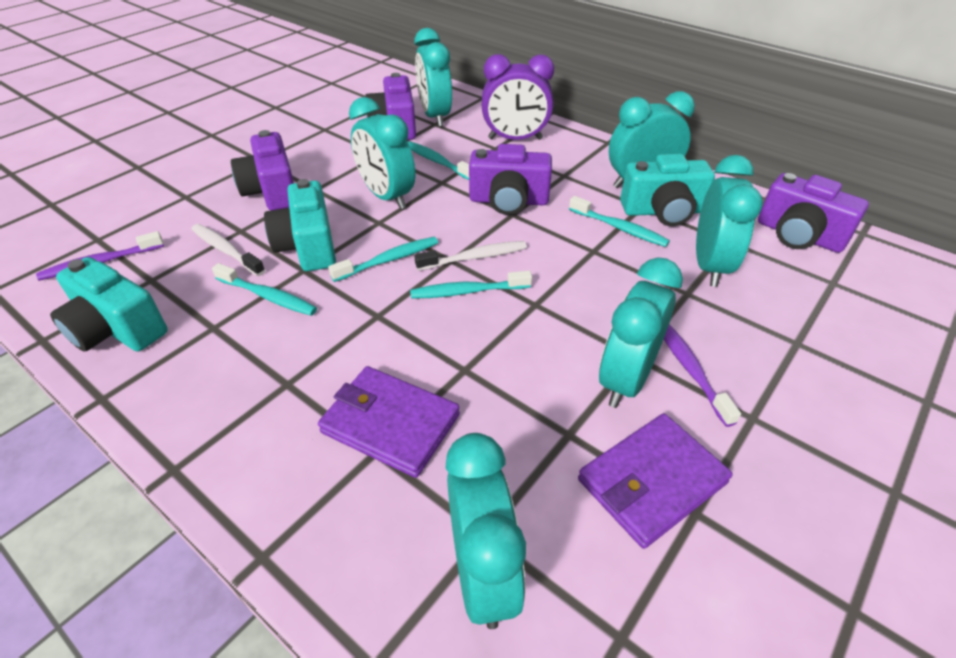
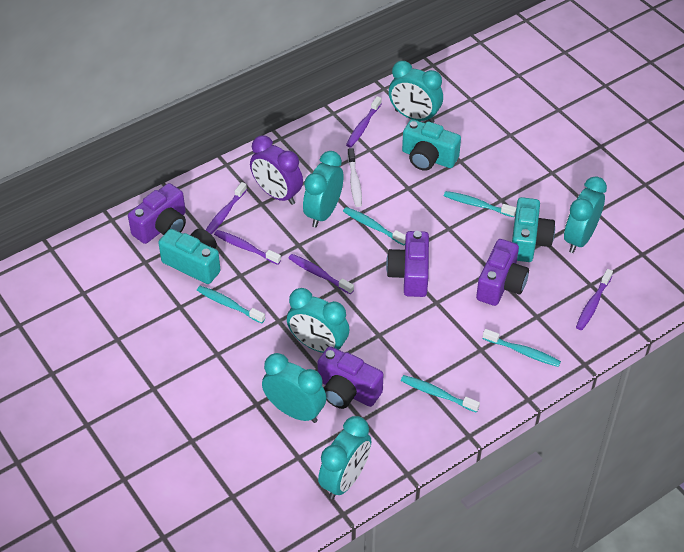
purple toothbrush: 2 -> 5
purple wallet: 2 -> 0
white toothbrush: 2 -> 1

